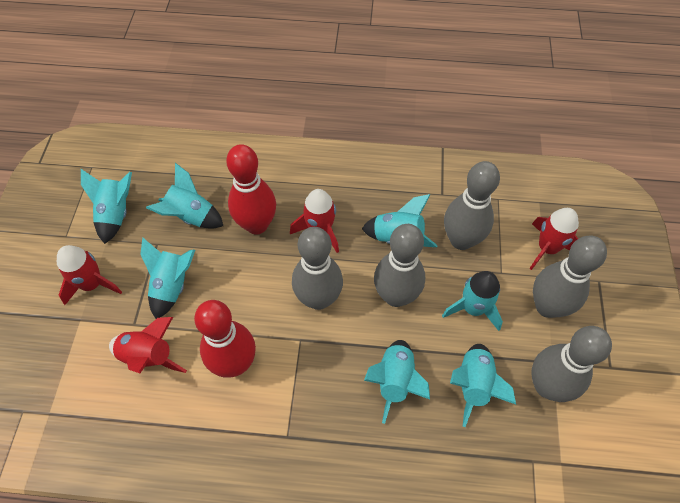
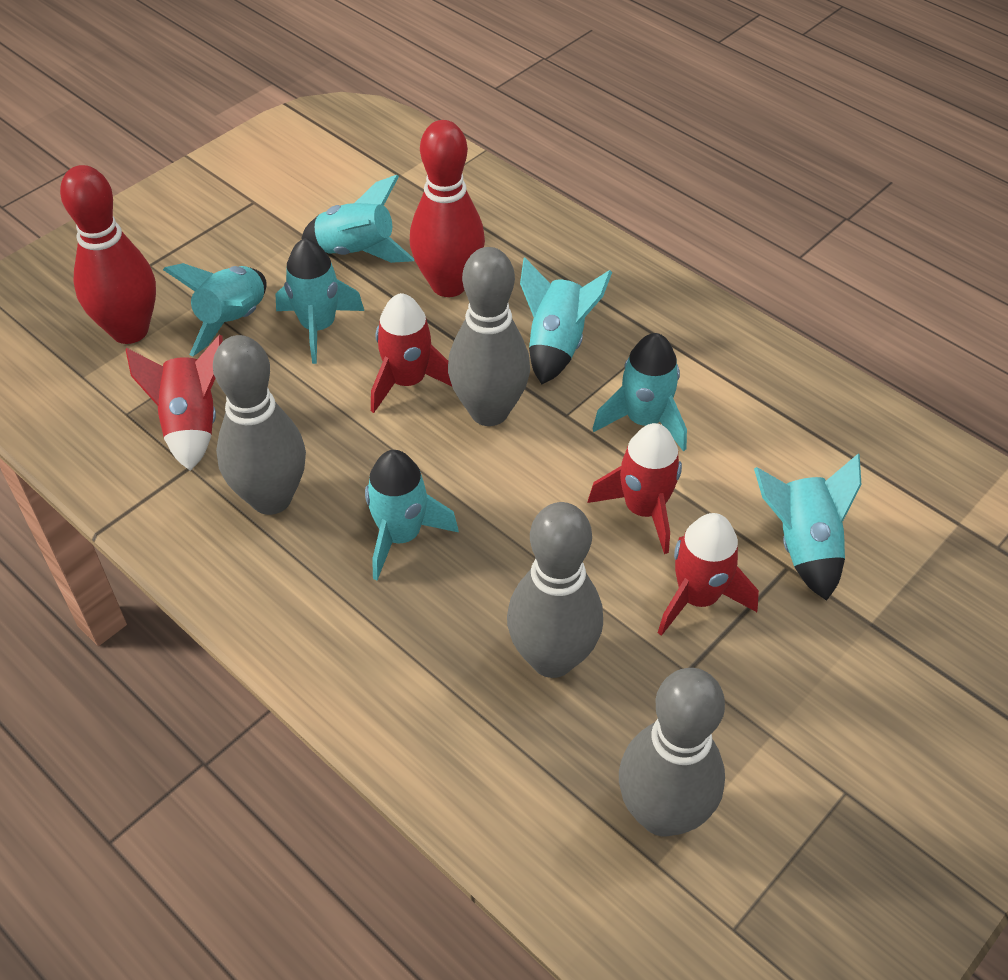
grey bowling pin: 5 -> 4

